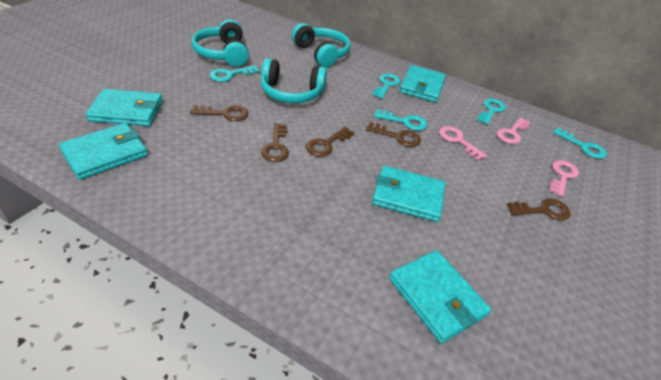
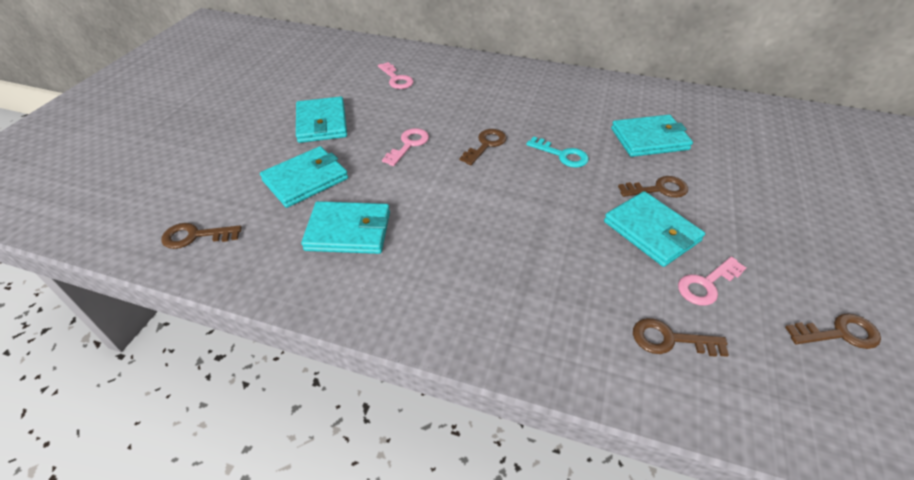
turquoise headphones: 3 -> 0
turquoise key: 5 -> 1

